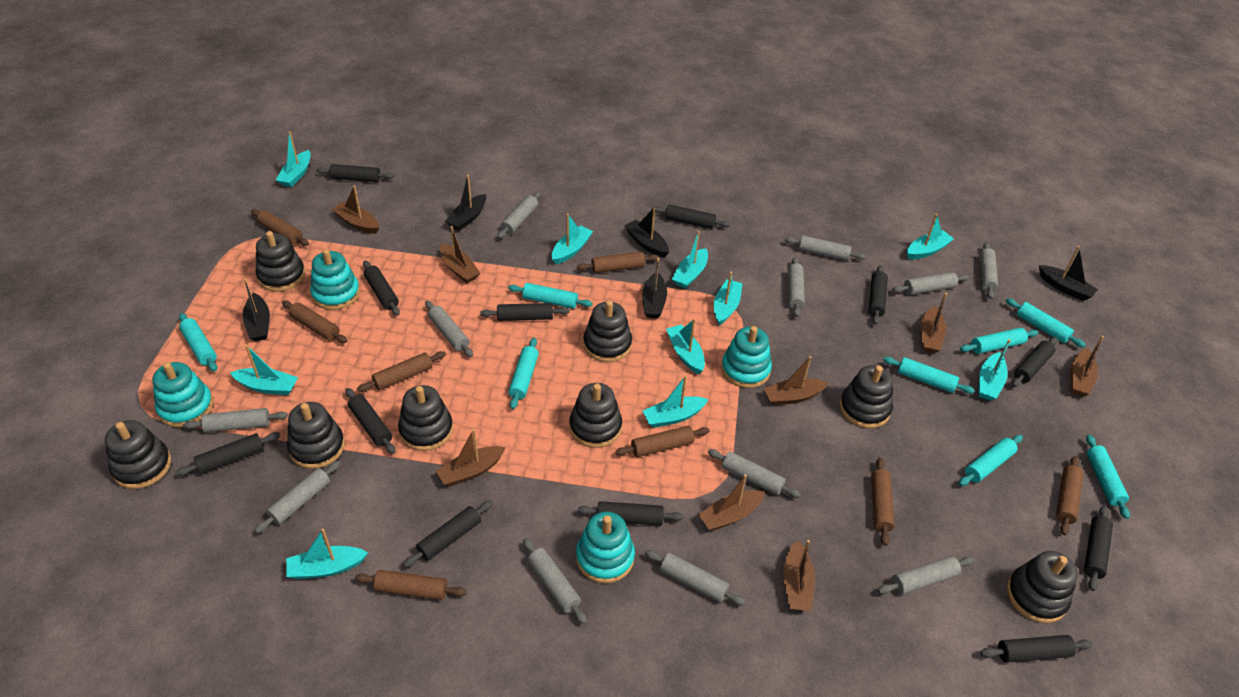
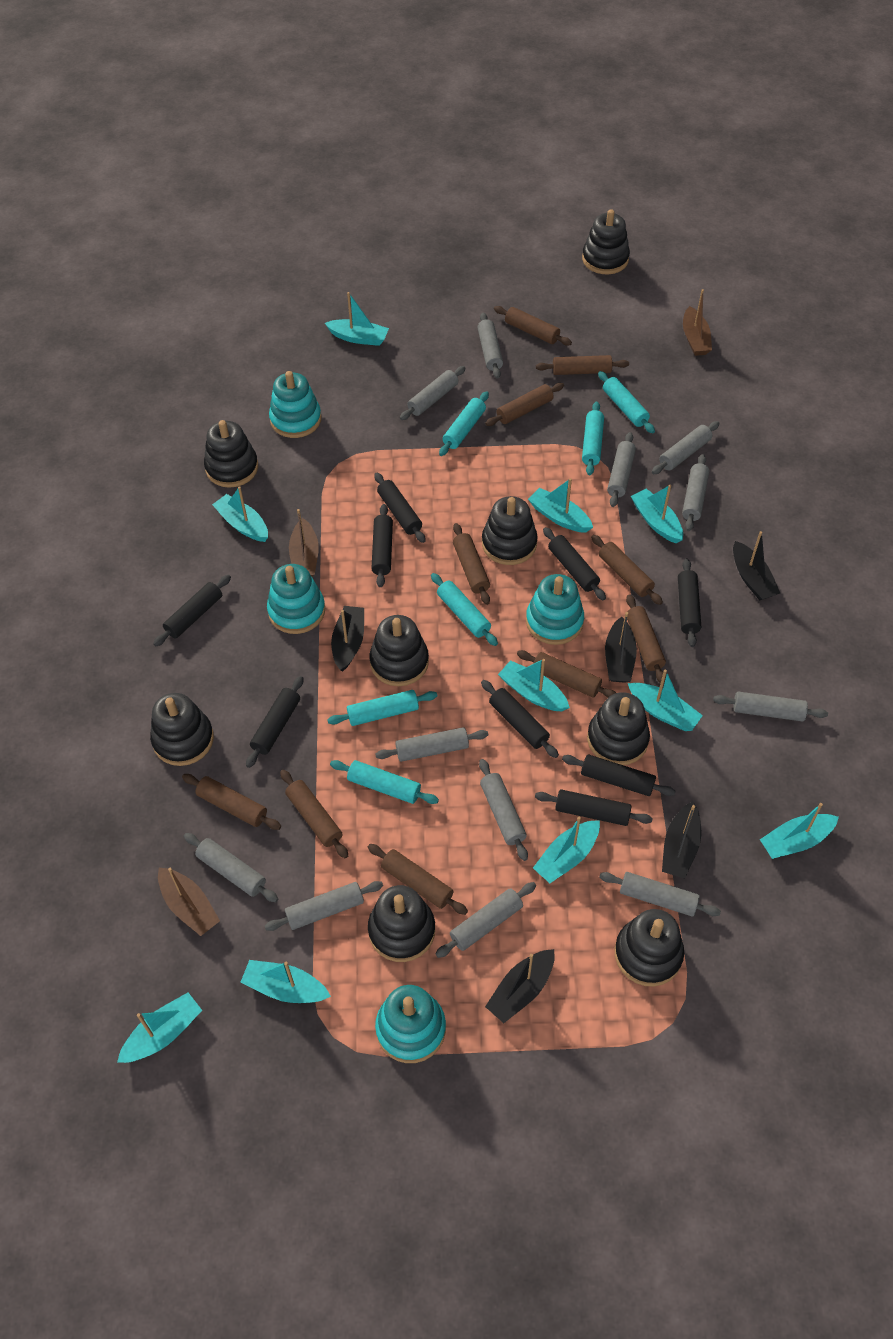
black rolling pin: 12 -> 9
brown boat: 8 -> 3
brown rolling pin: 8 -> 10
turquoise rolling pin: 8 -> 6

